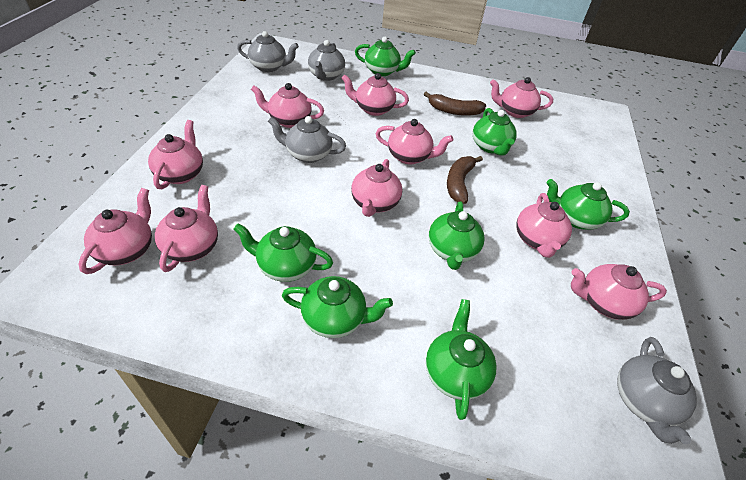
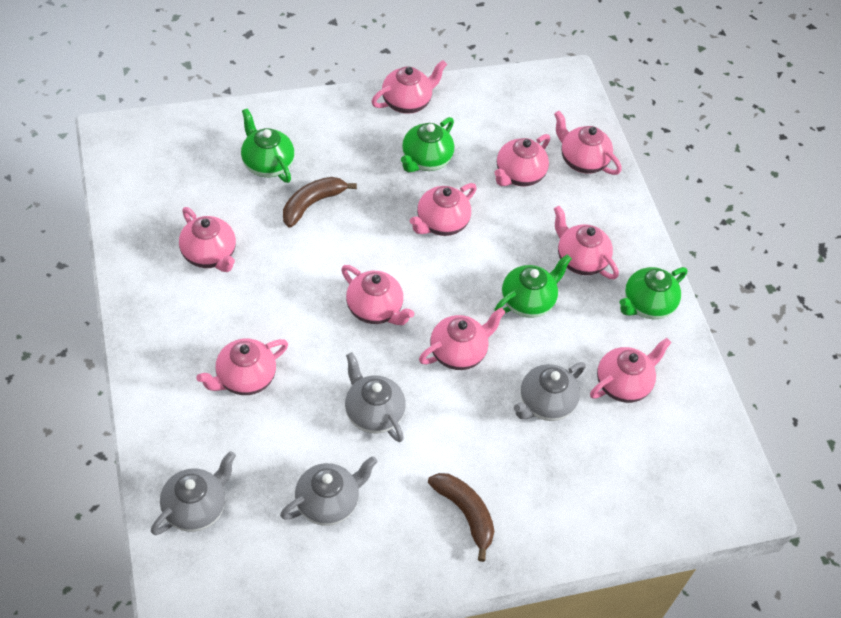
green teapot: 7 -> 4

